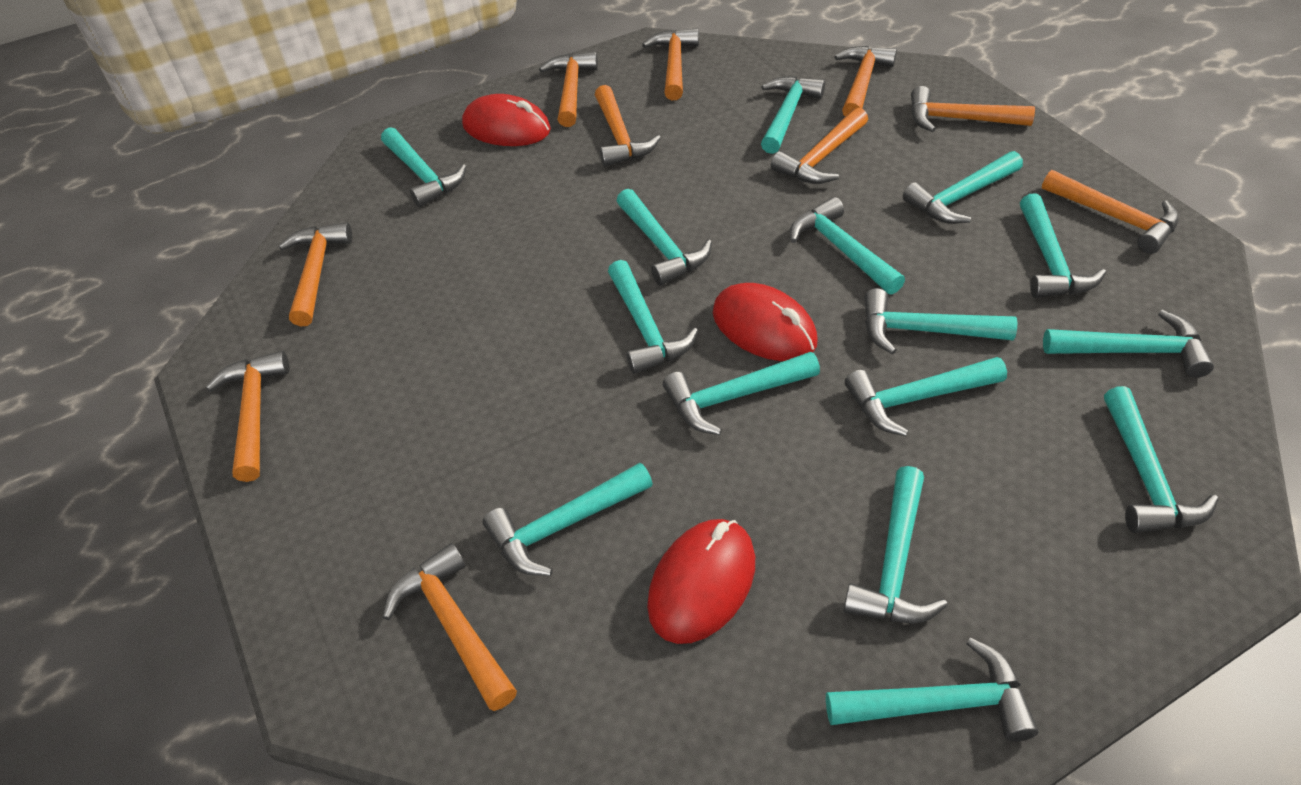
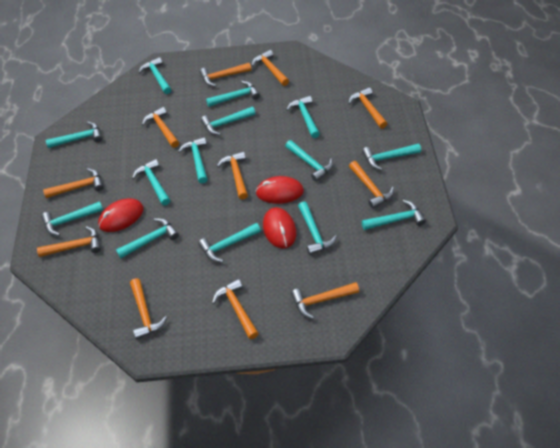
orange hammer: 10 -> 11
turquoise hammer: 15 -> 14

